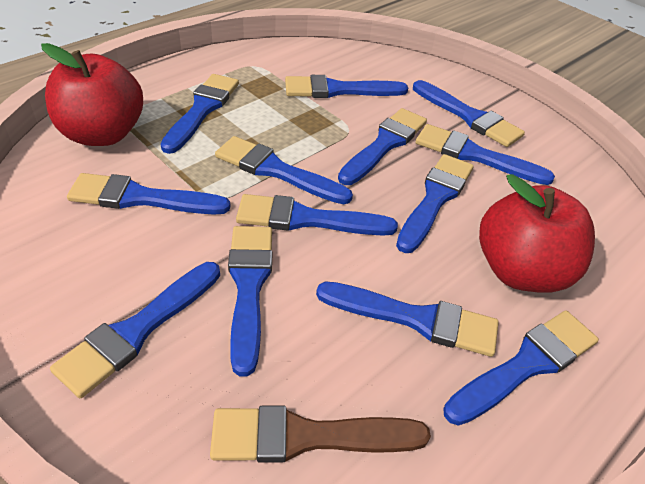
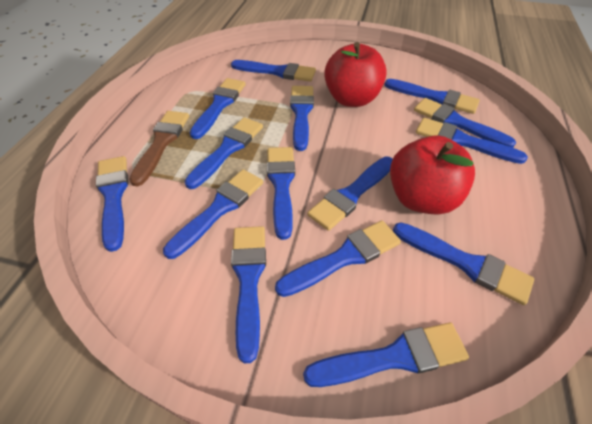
blue brush: 13 -> 15

